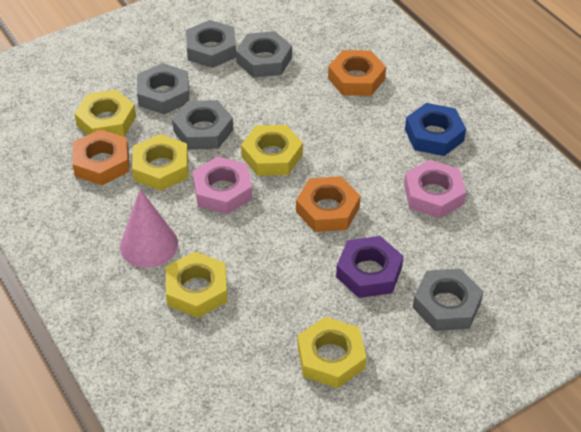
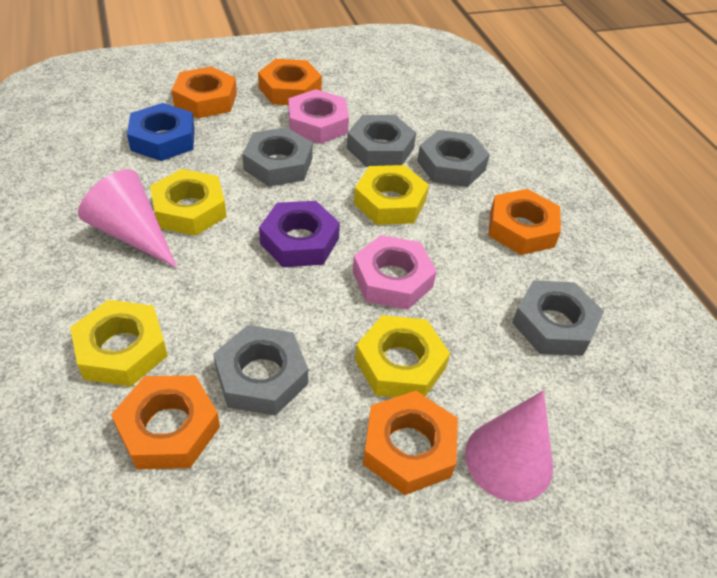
orange nut: 3 -> 5
pink cone: 1 -> 2
yellow nut: 5 -> 4

